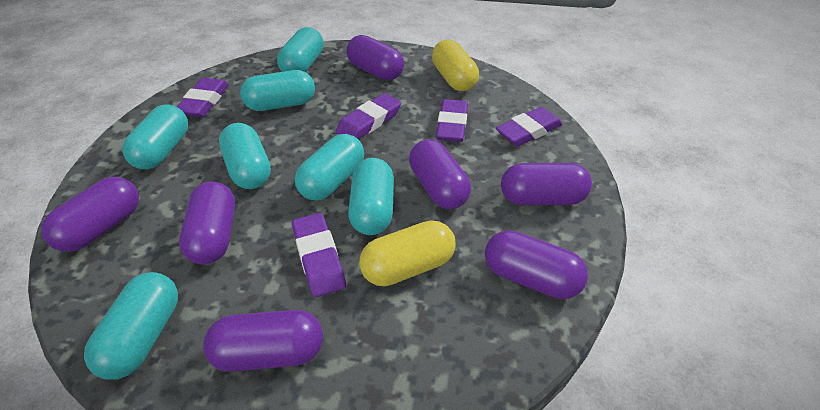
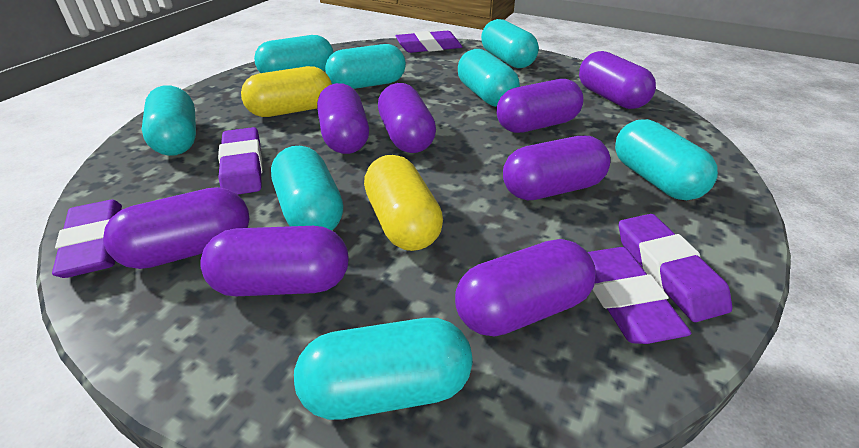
purple capsule: 7 -> 8
turquoise capsule: 7 -> 8

